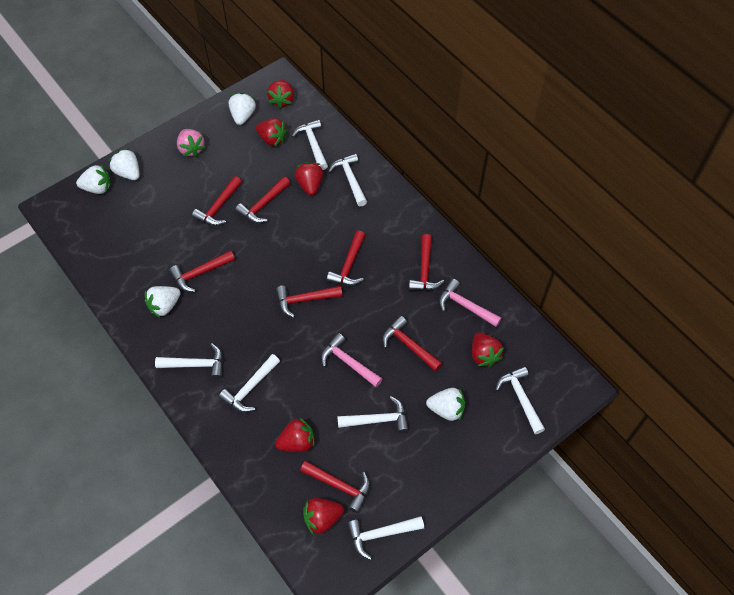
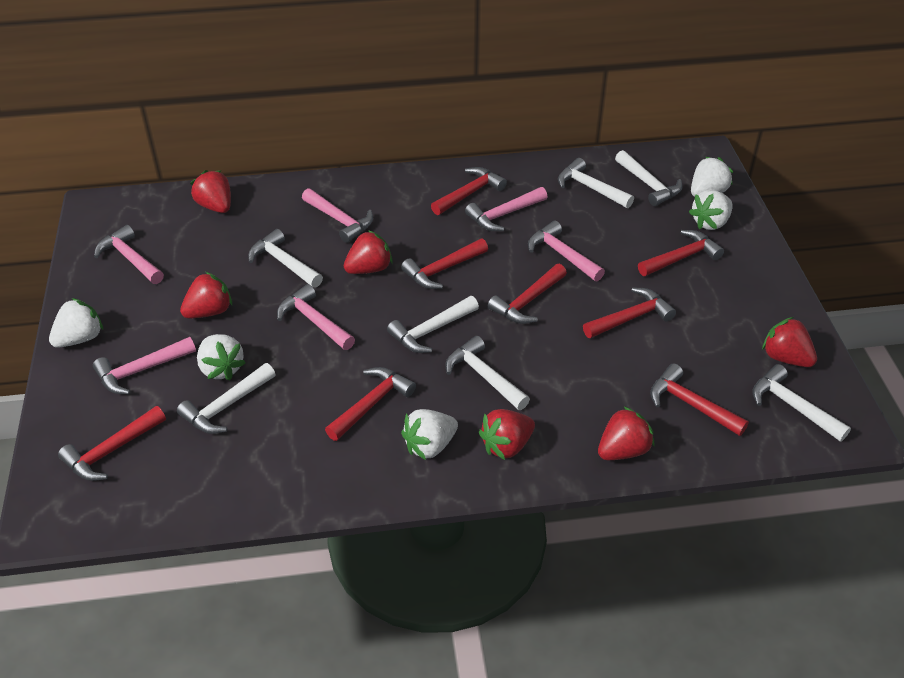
pink hammer: 2 -> 6
pink strawberry: 1 -> 0

